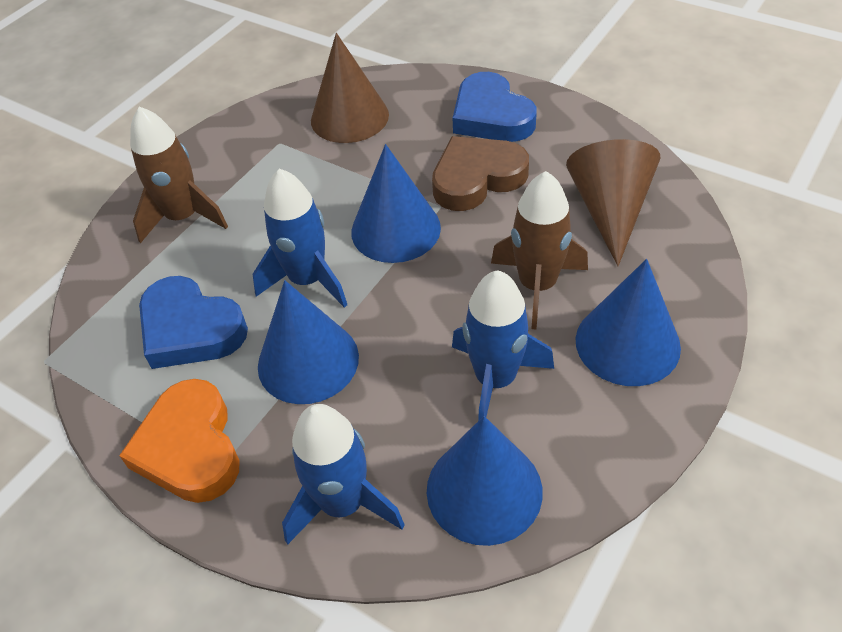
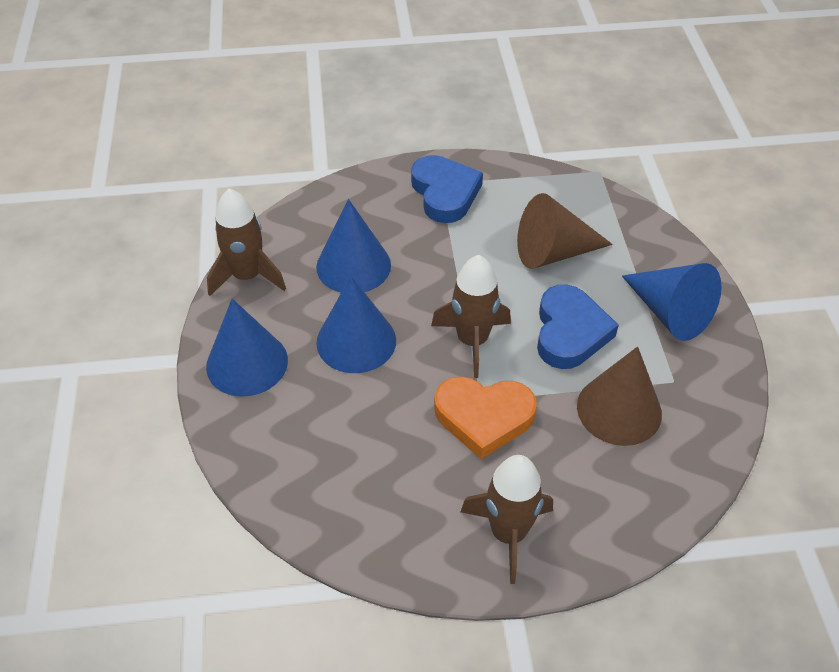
blue rocket: 3 -> 0
brown heart: 1 -> 0
brown rocket: 2 -> 3

